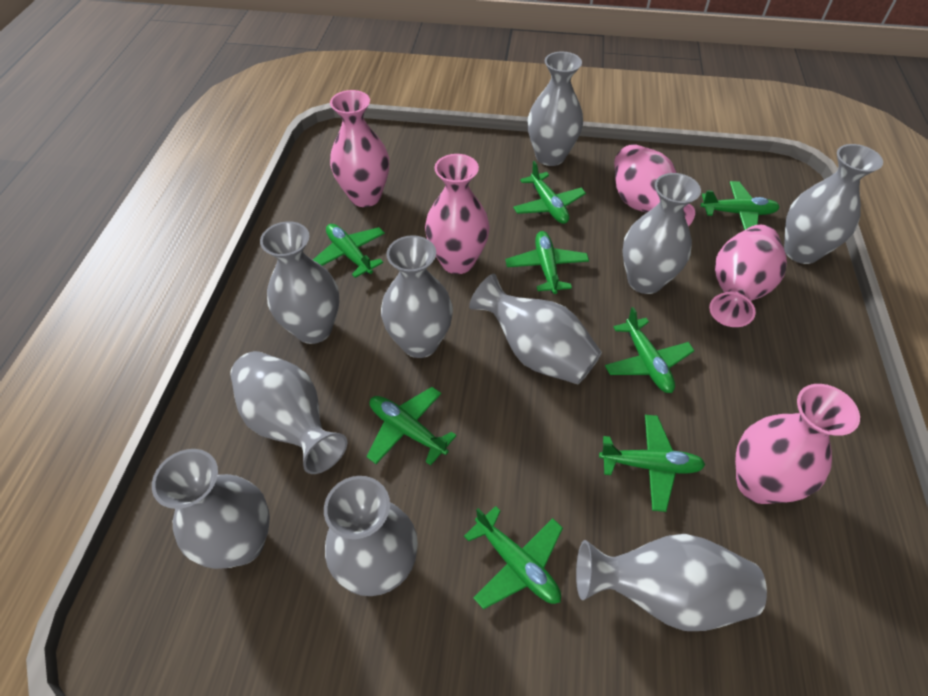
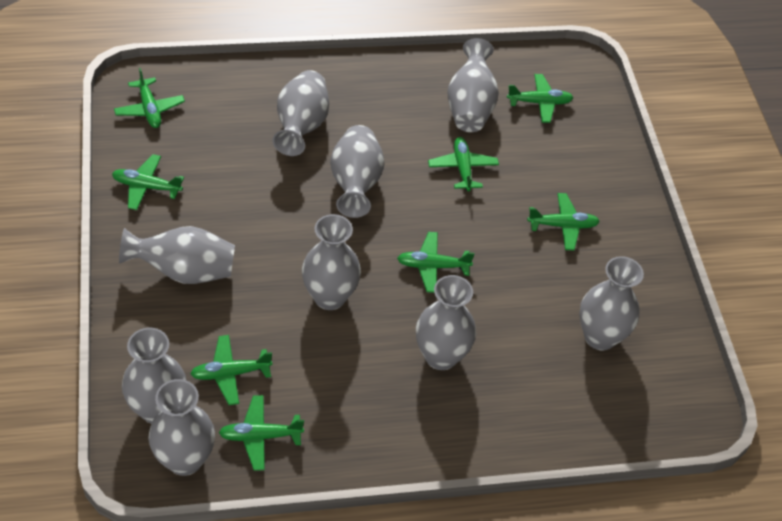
grey vase: 10 -> 9
pink vase: 5 -> 0

